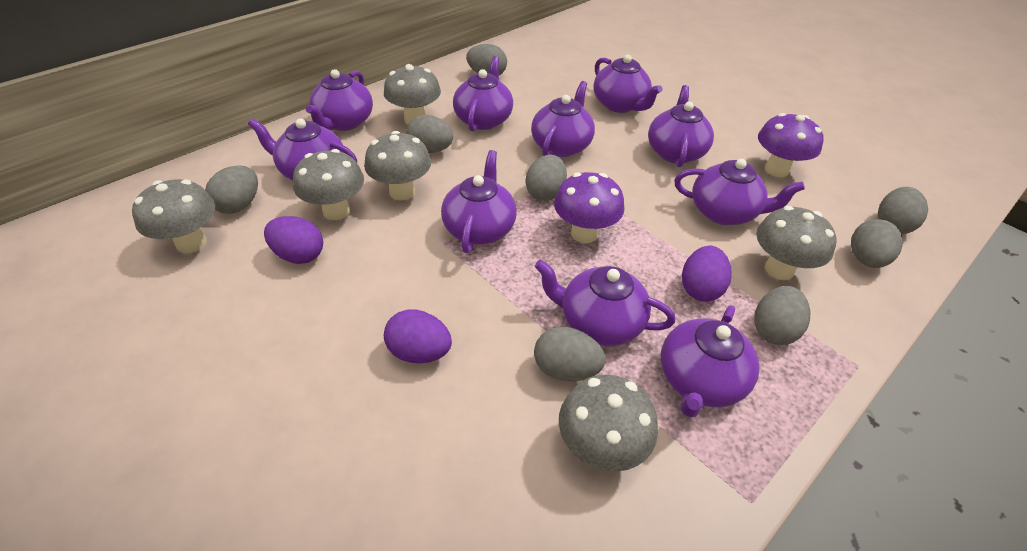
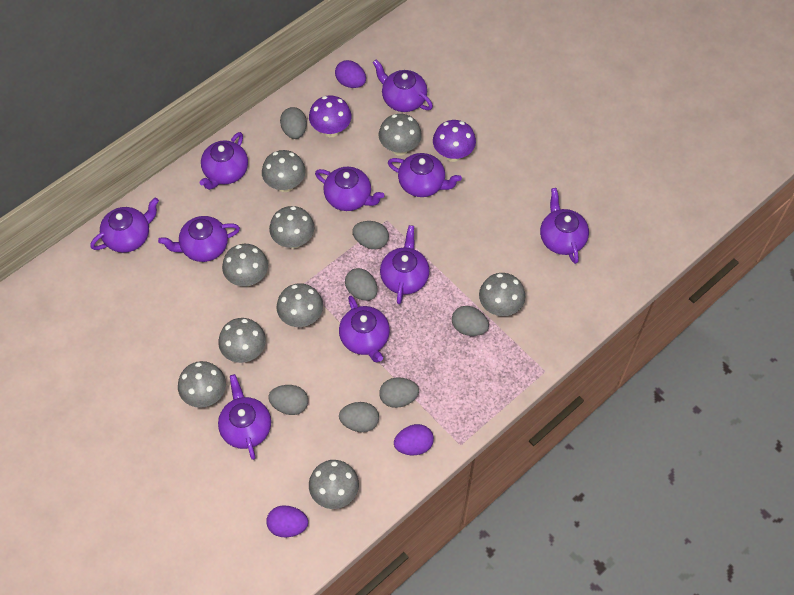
grey egg: 8 -> 7
grey mushroom: 6 -> 9

